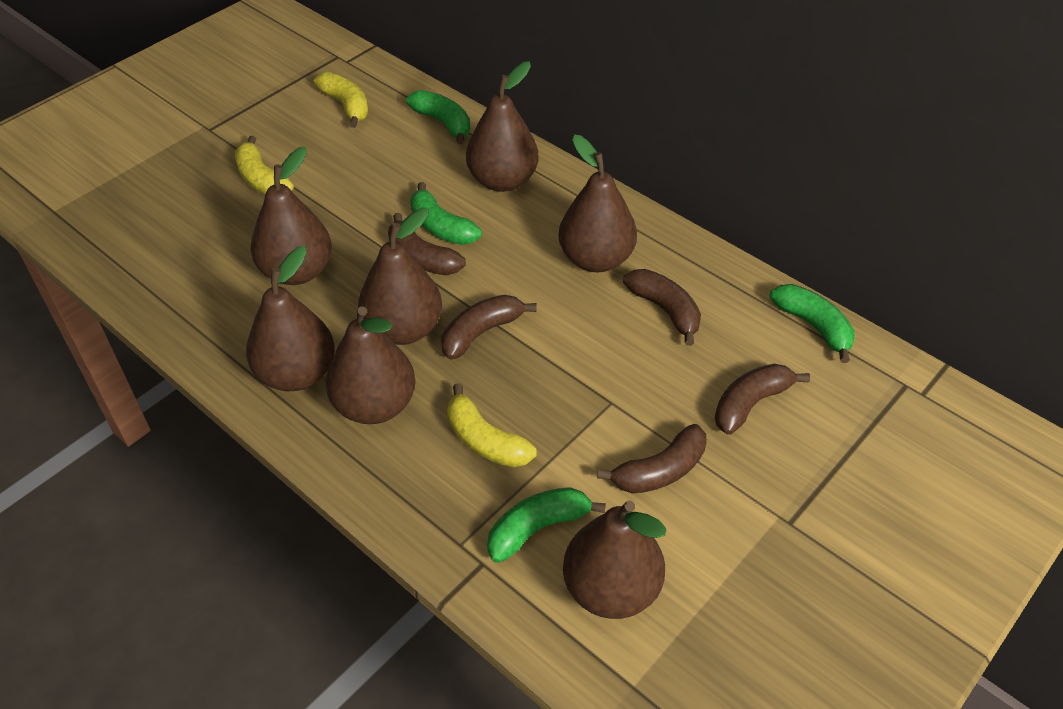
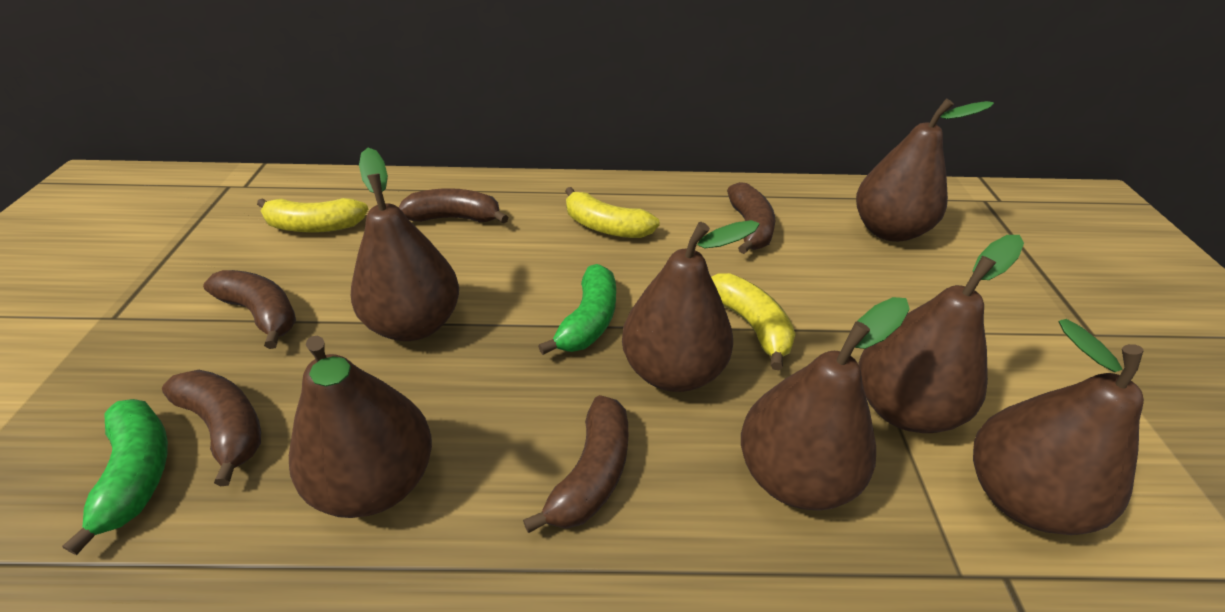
green banana: 4 -> 2

